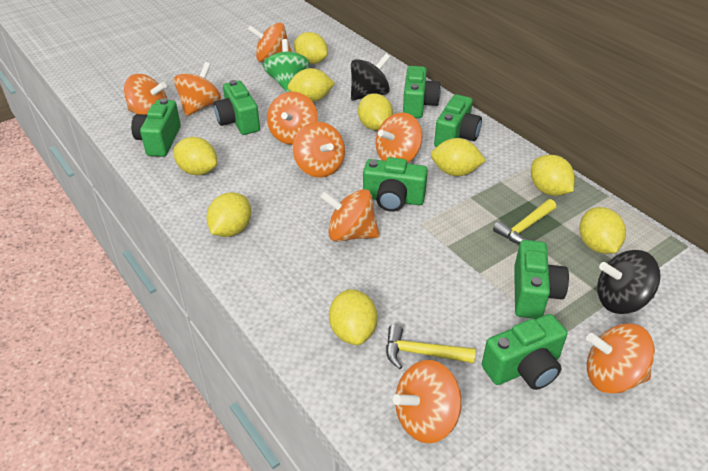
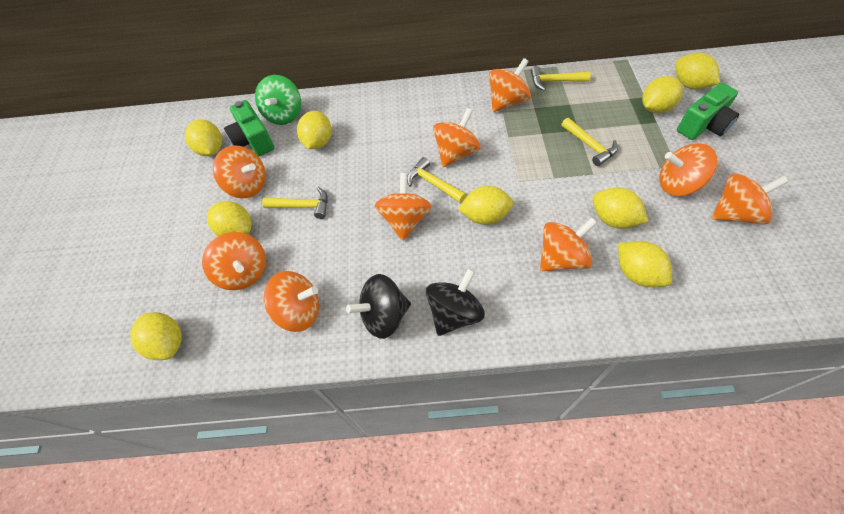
green camera: 7 -> 2
yellow hammer: 2 -> 4

